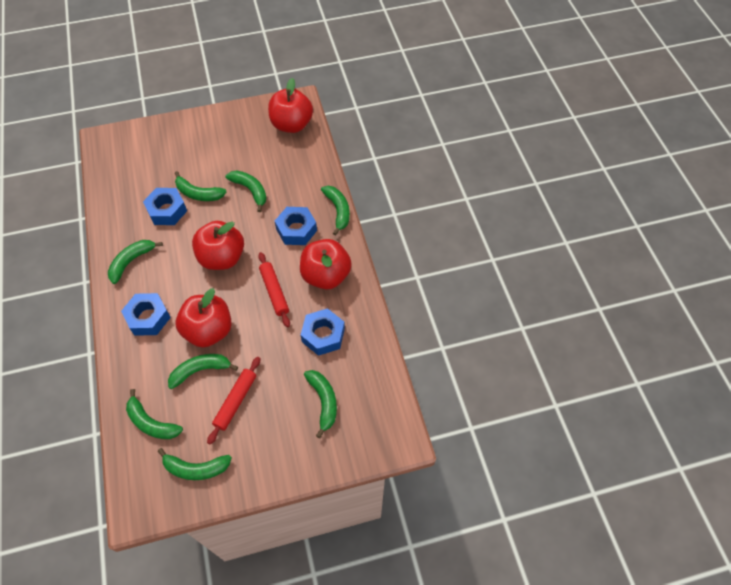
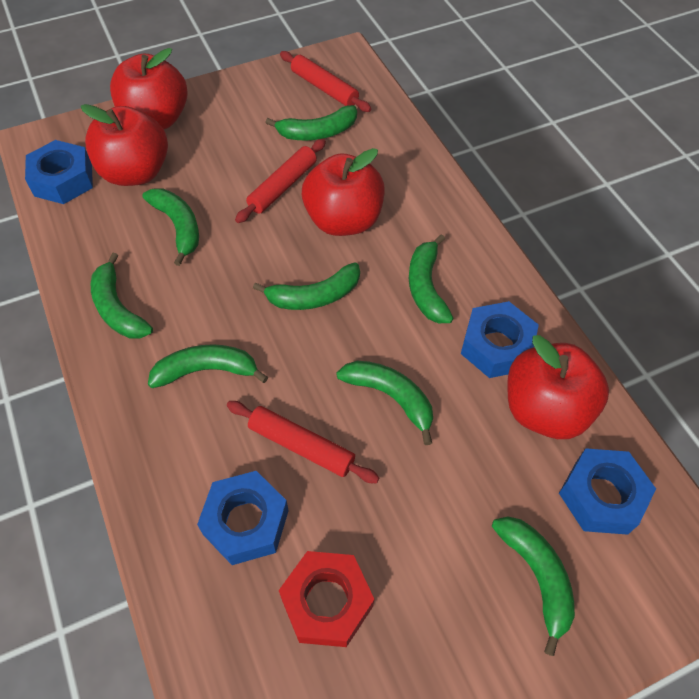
red nut: 0 -> 1
red rolling pin: 2 -> 3

